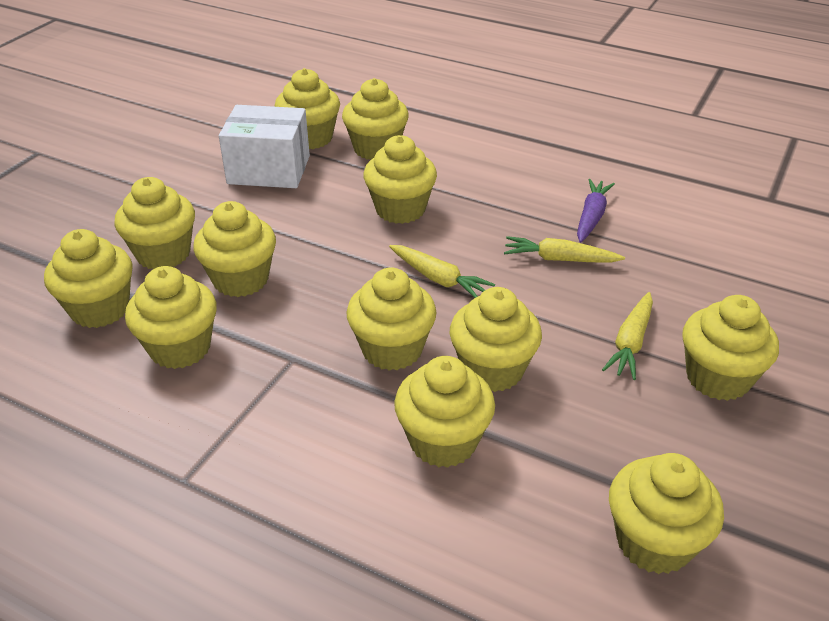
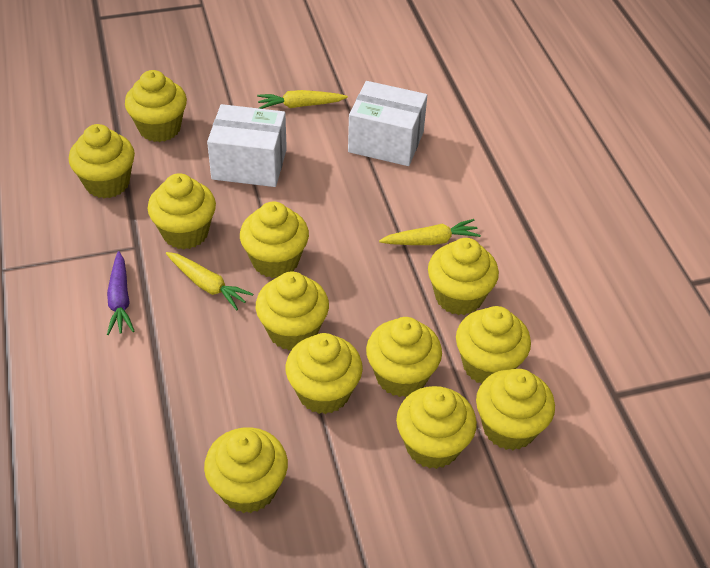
white box: 1 -> 2

